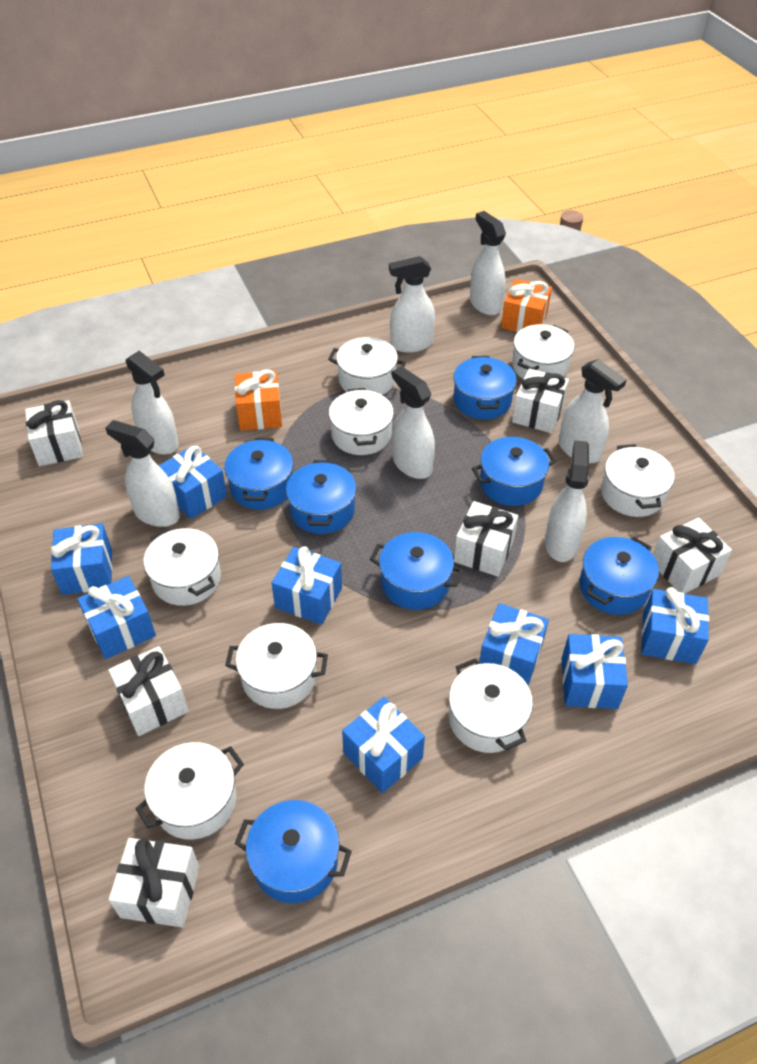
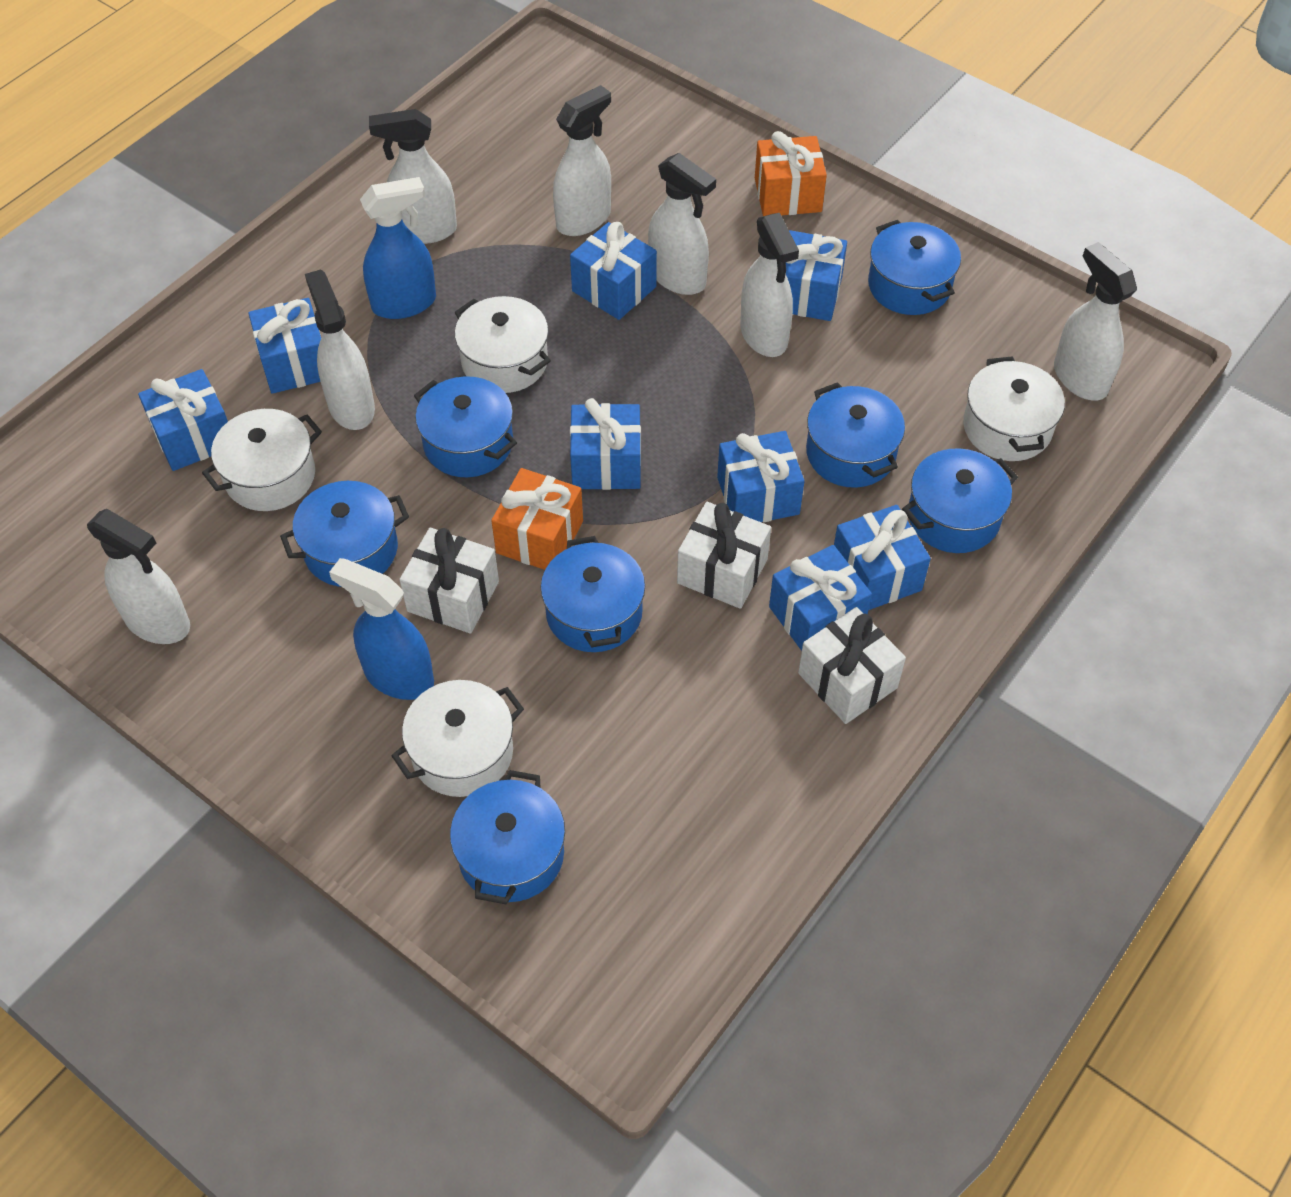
blue spray bottle: 0 -> 2
white gift: 6 -> 3
white pot: 8 -> 4

